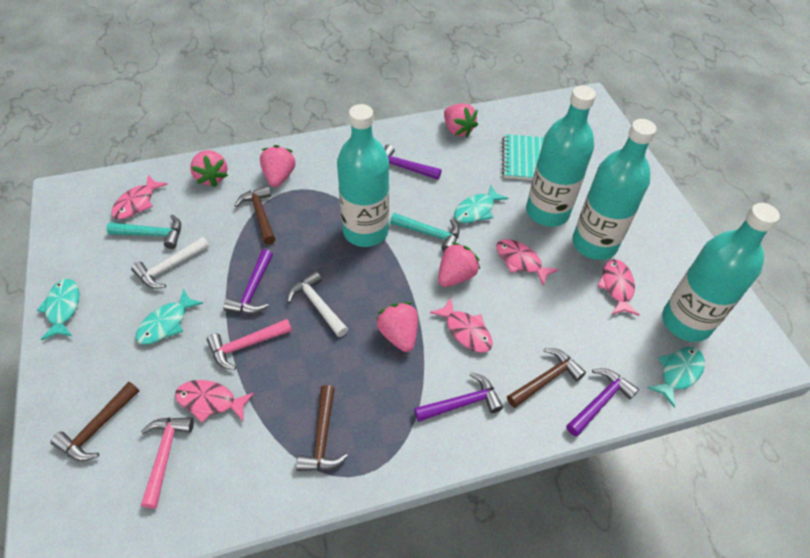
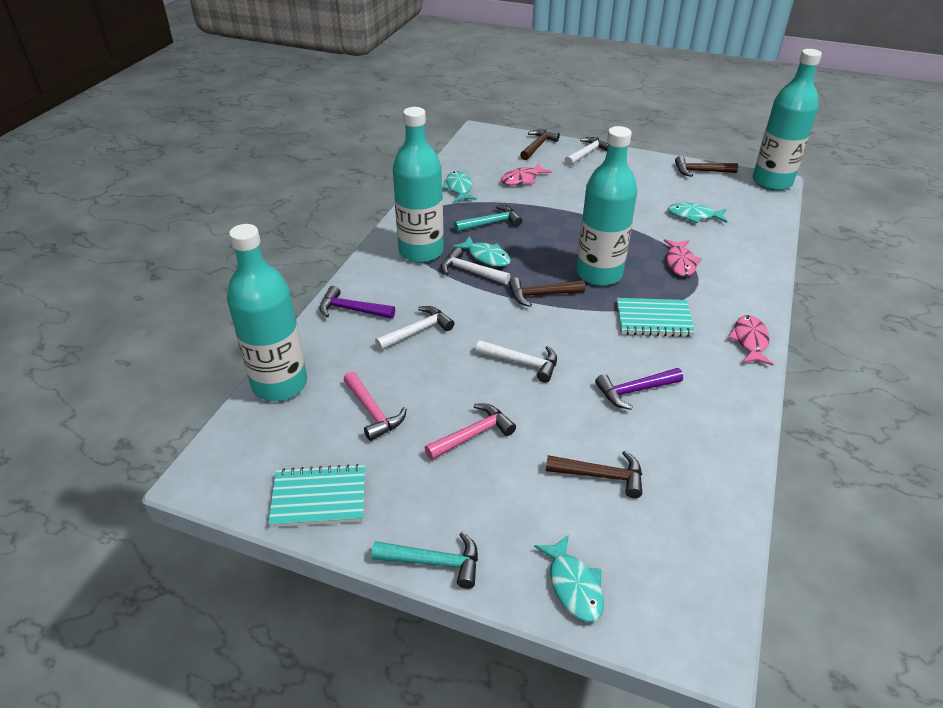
pink fish: 5 -> 3
pink strawberry: 5 -> 0
purple hammer: 4 -> 2
turquoise notebook: 1 -> 2
white hammer: 2 -> 4

